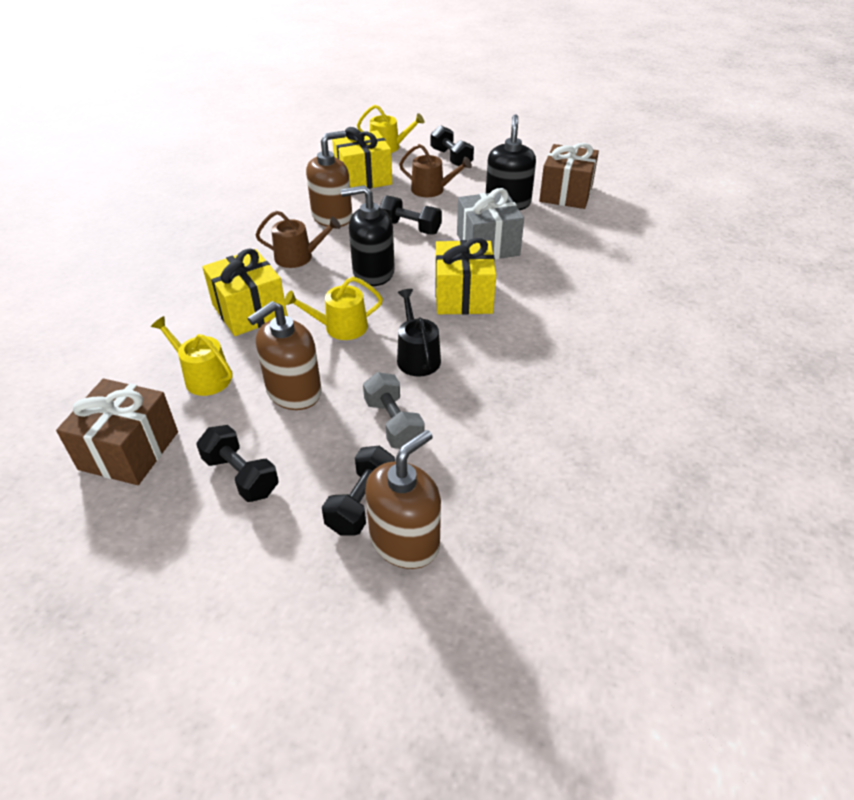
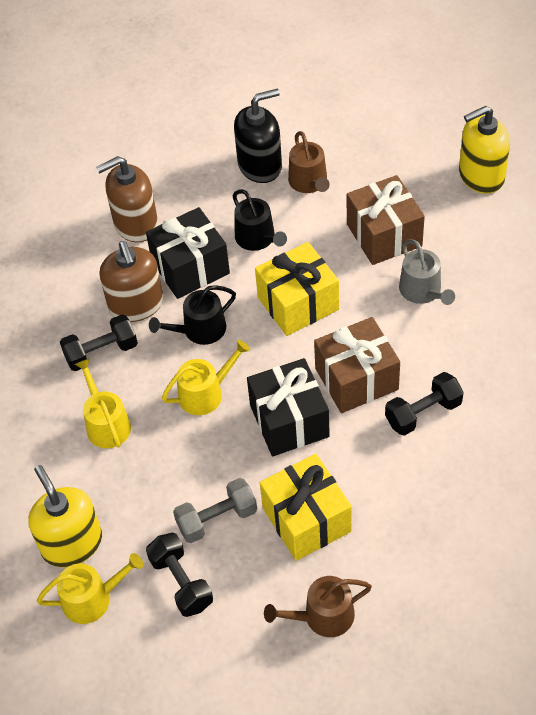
black dumbbell: 4 -> 3
black gift: 0 -> 2
black soap dispenser: 2 -> 1
black watering can: 1 -> 2
brown soap dispenser: 3 -> 2
grey gift: 1 -> 0
grey watering can: 0 -> 1
yellow gift: 3 -> 2
yellow soap dispenser: 0 -> 2

